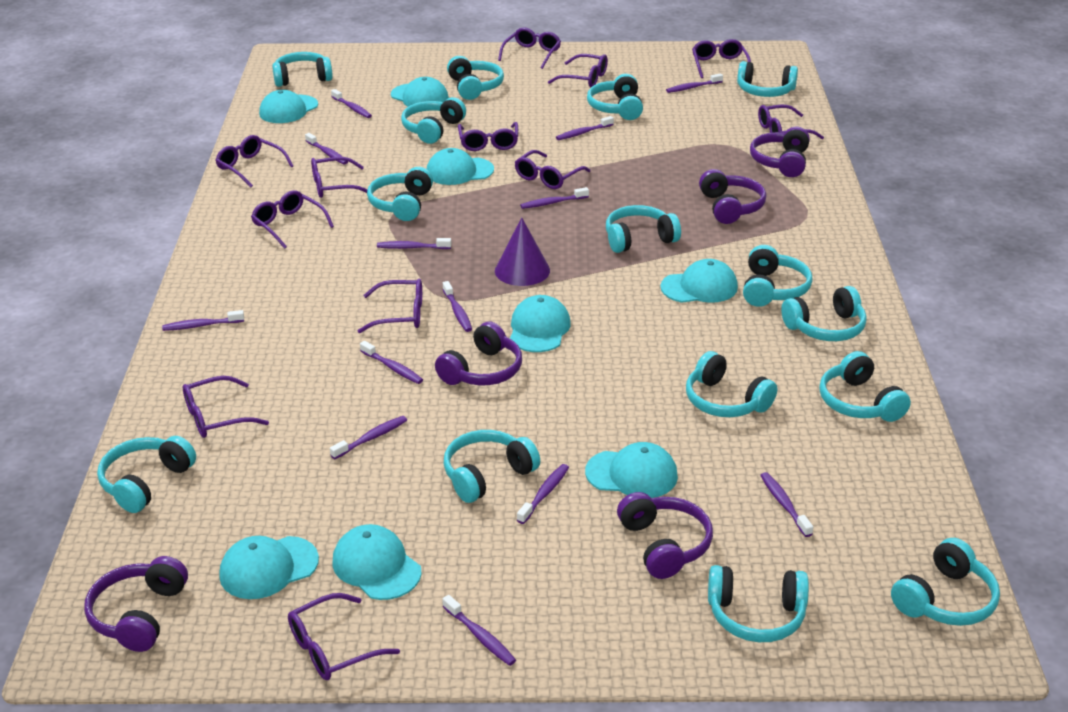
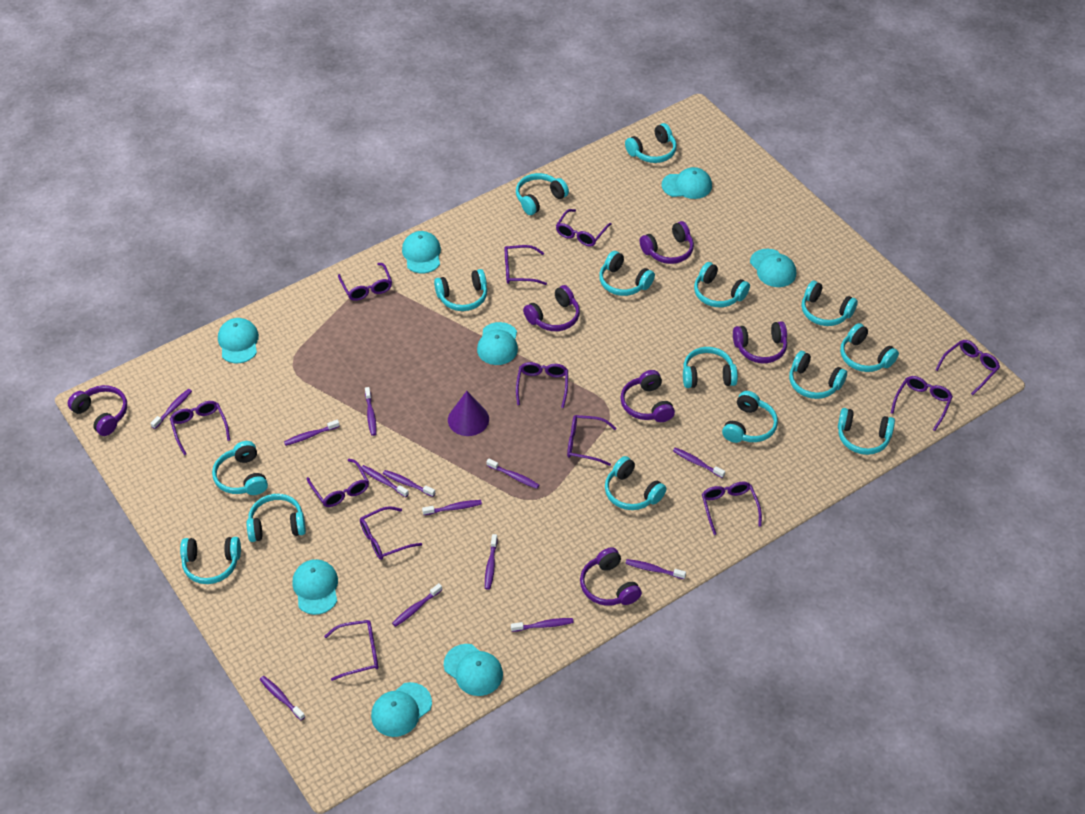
purple headphones: 5 -> 6

